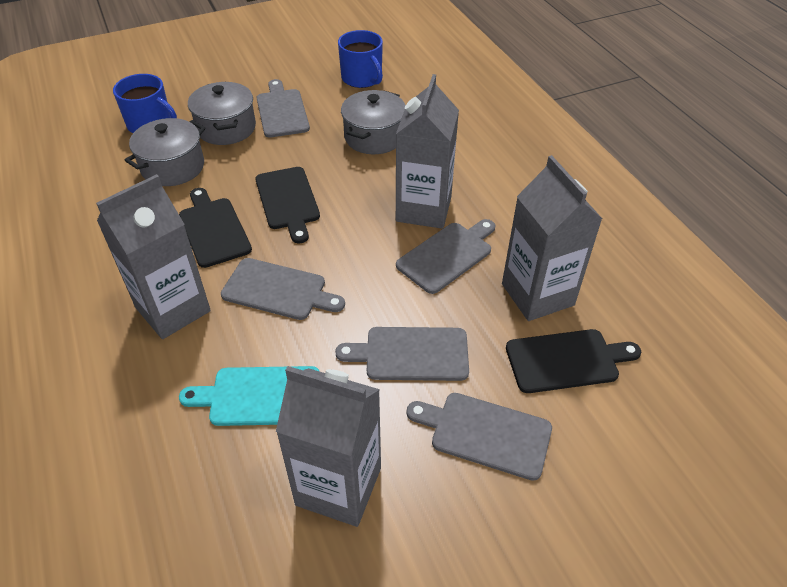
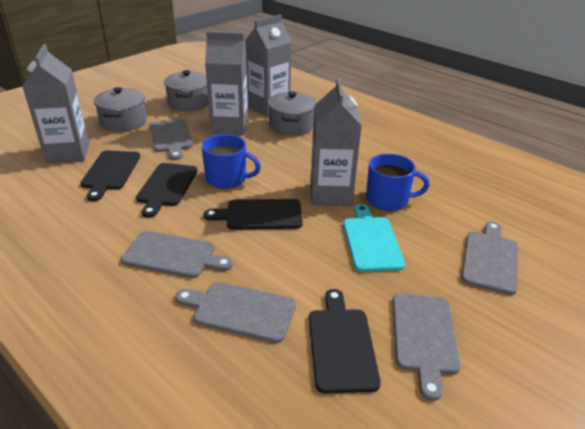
black cutting board: 3 -> 4

